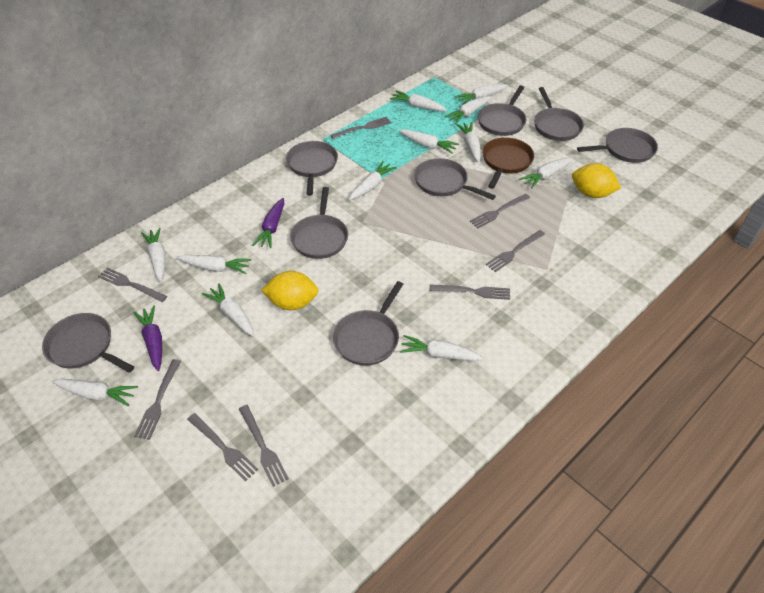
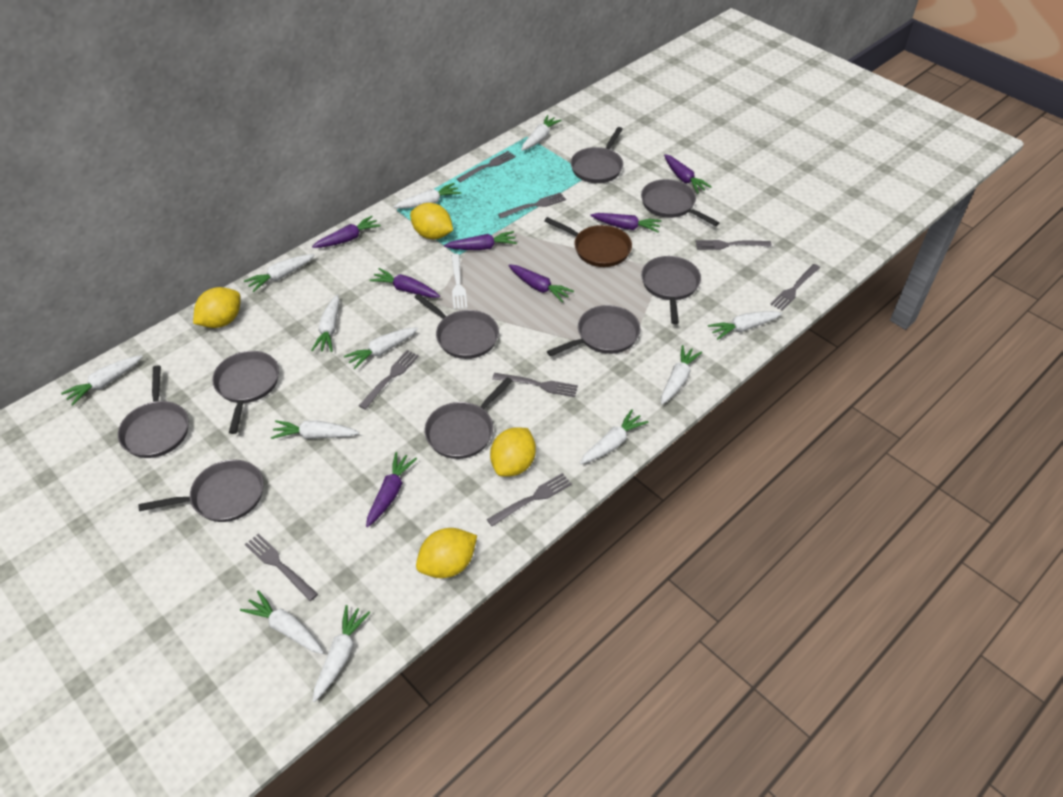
grey pan: 8 -> 9
purple carrot: 2 -> 7
white fork: 0 -> 1
yellow lemon: 2 -> 4

